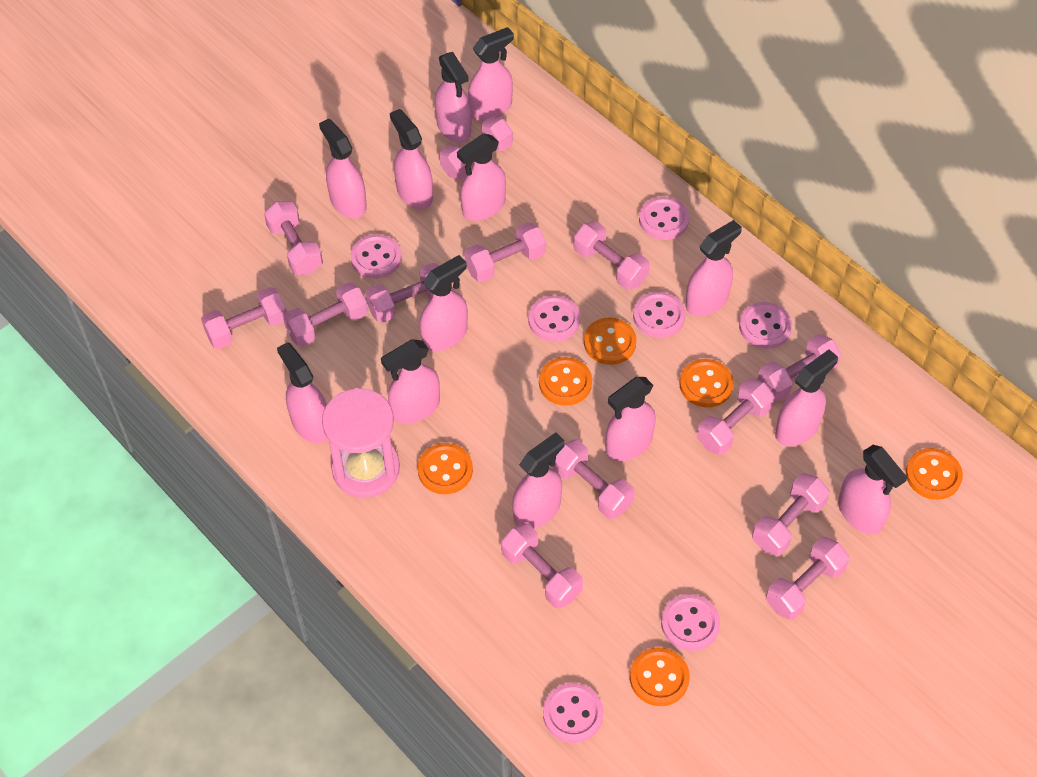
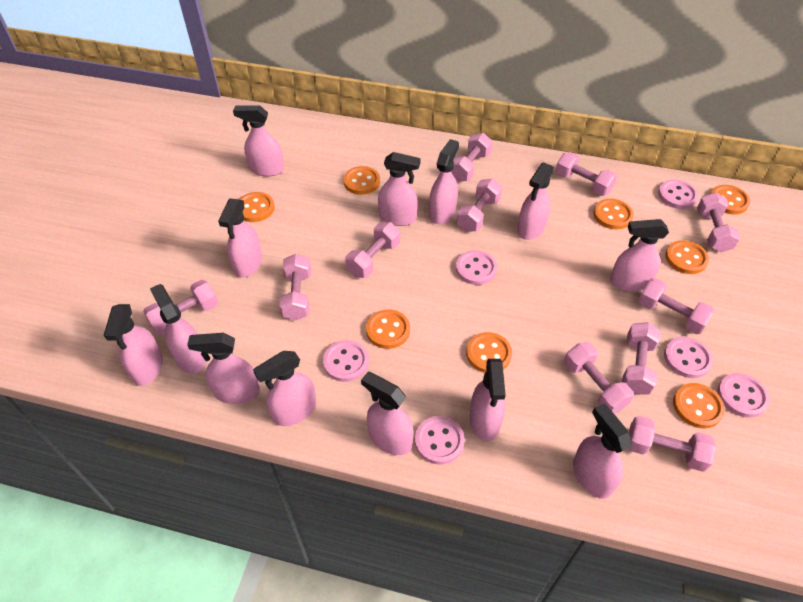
orange button: 6 -> 8
pink button: 7 -> 6
pink dumbbell: 13 -> 11
pink hourglass: 1 -> 0

